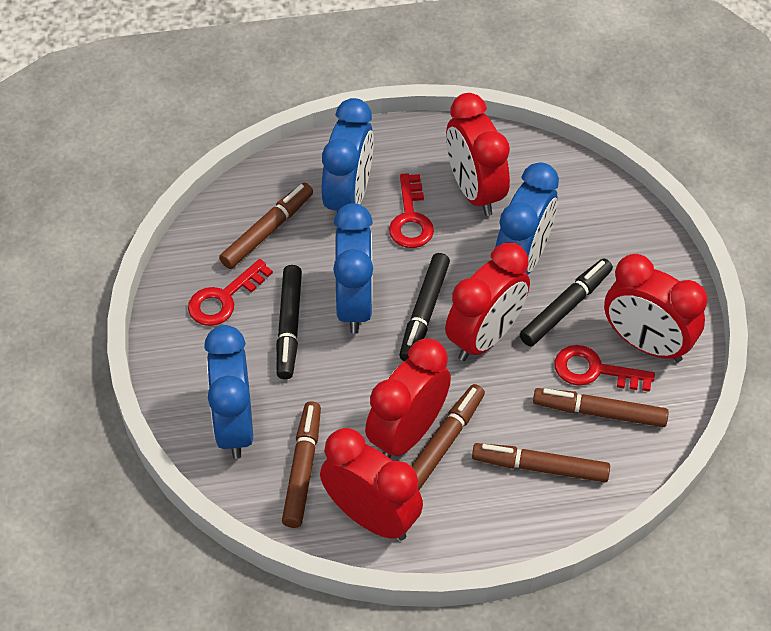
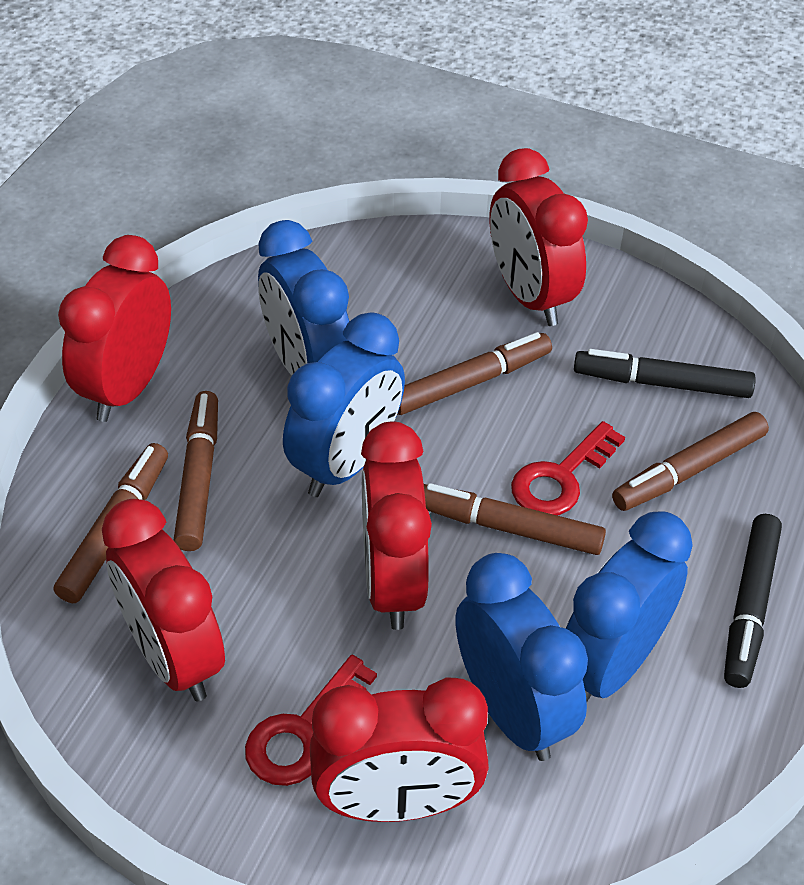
black marker: 3 -> 2
red key: 3 -> 2

